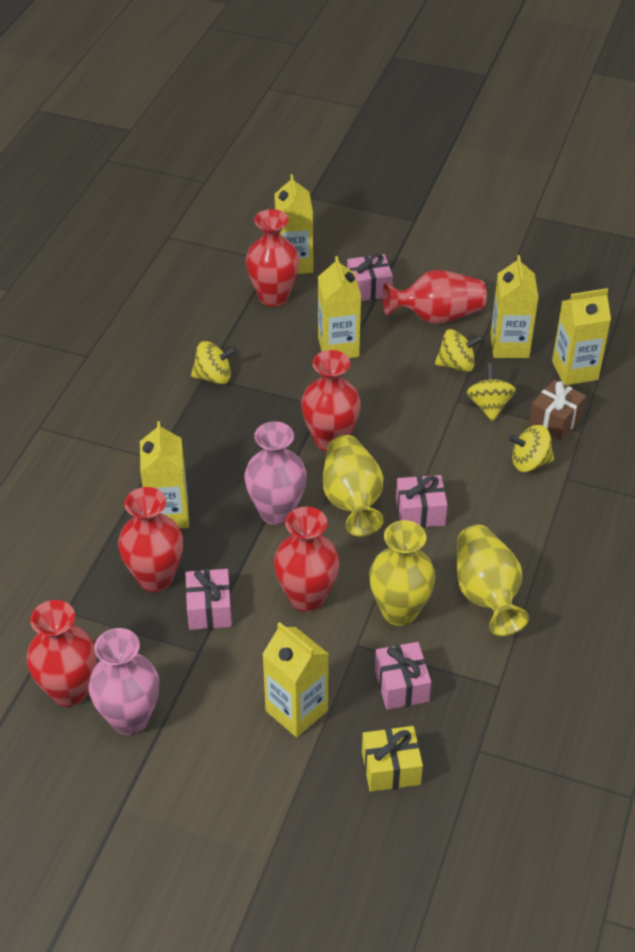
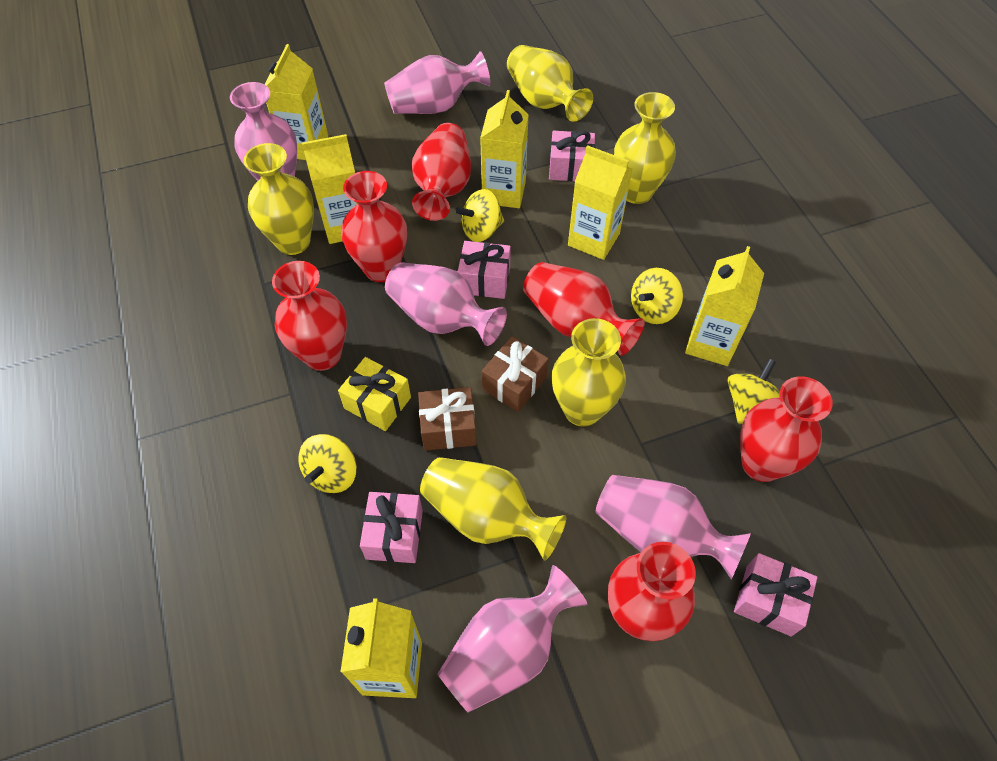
brown gift: 1 -> 2
pink vase: 2 -> 5
yellow vase: 3 -> 5

